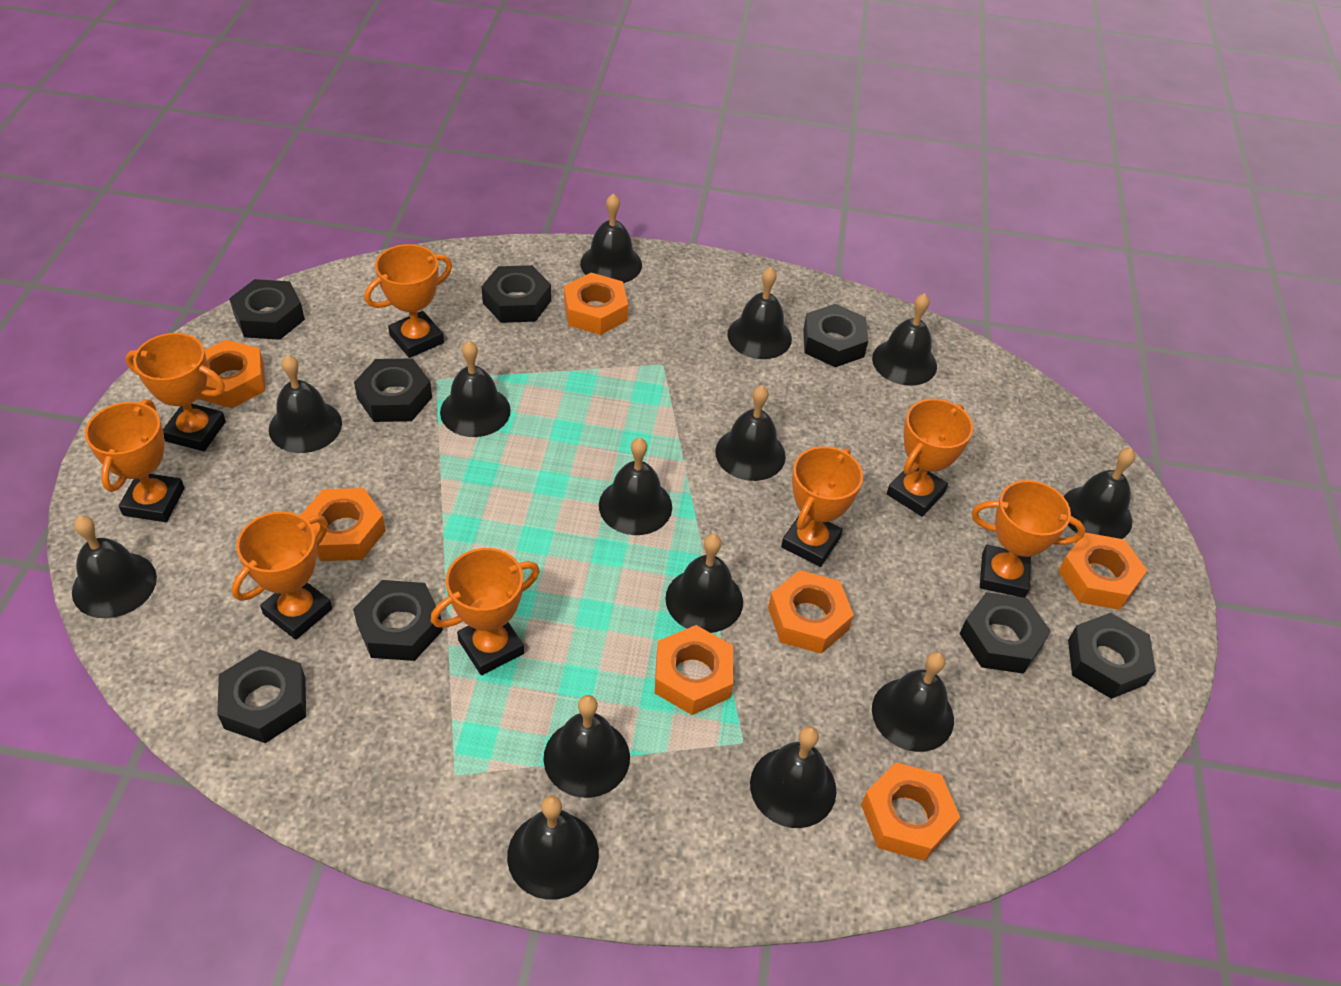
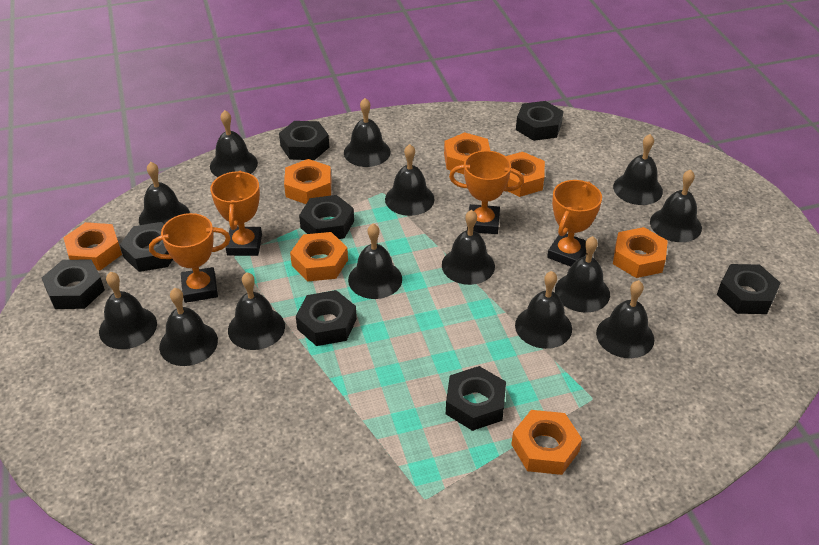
orange trophy: 8 -> 4

